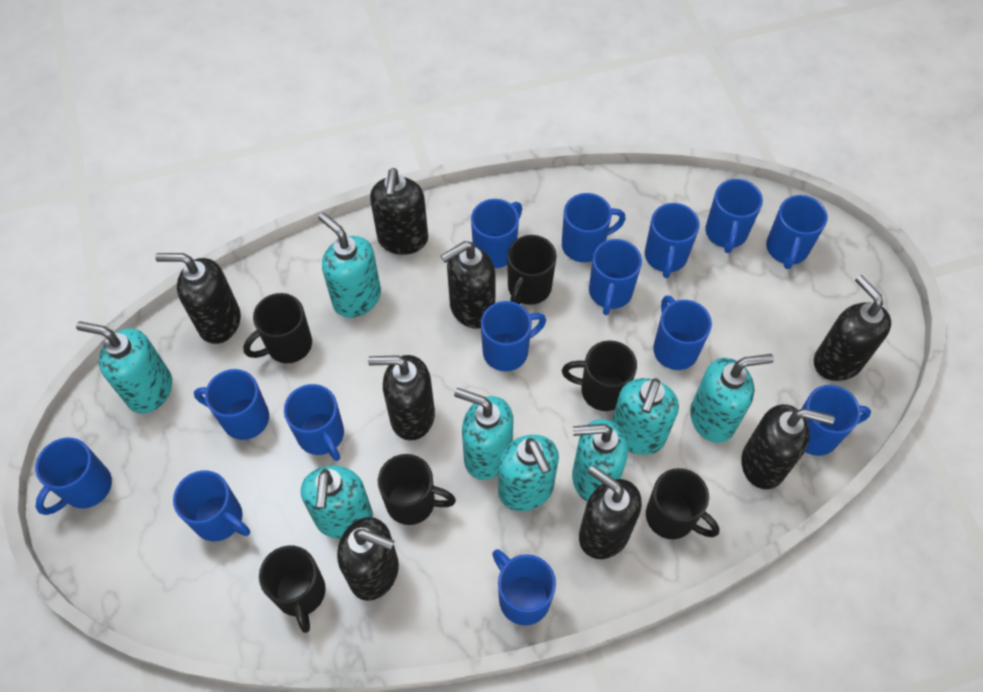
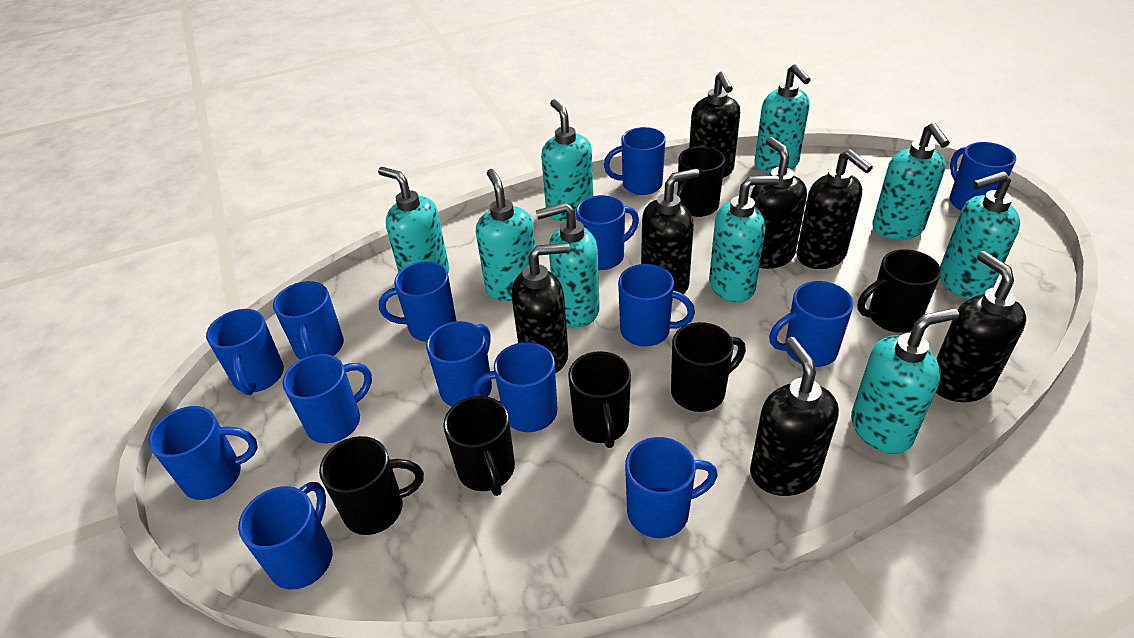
black soap dispenser: 8 -> 7
turquoise soap dispenser: 8 -> 9

